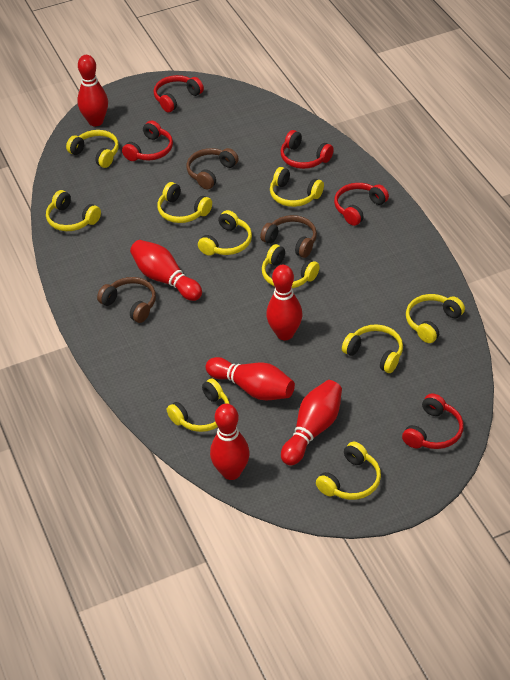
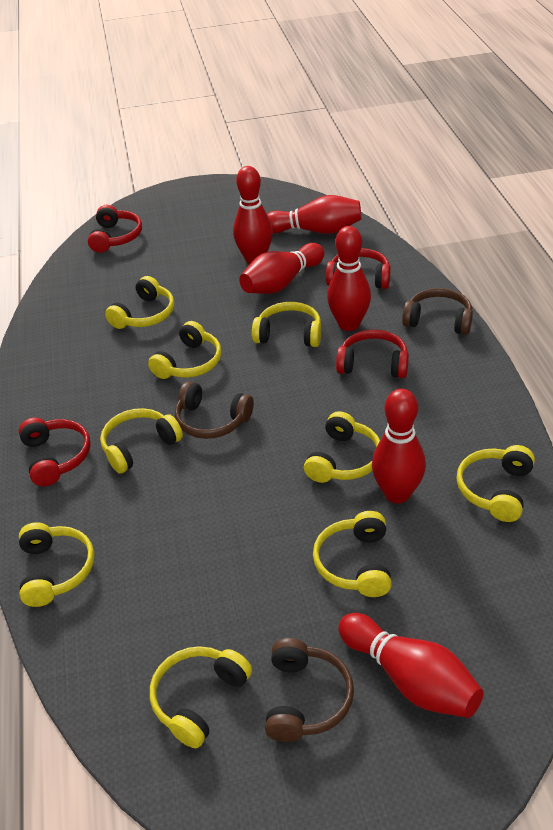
red headphones: 5 -> 4
yellow headphones: 10 -> 9

